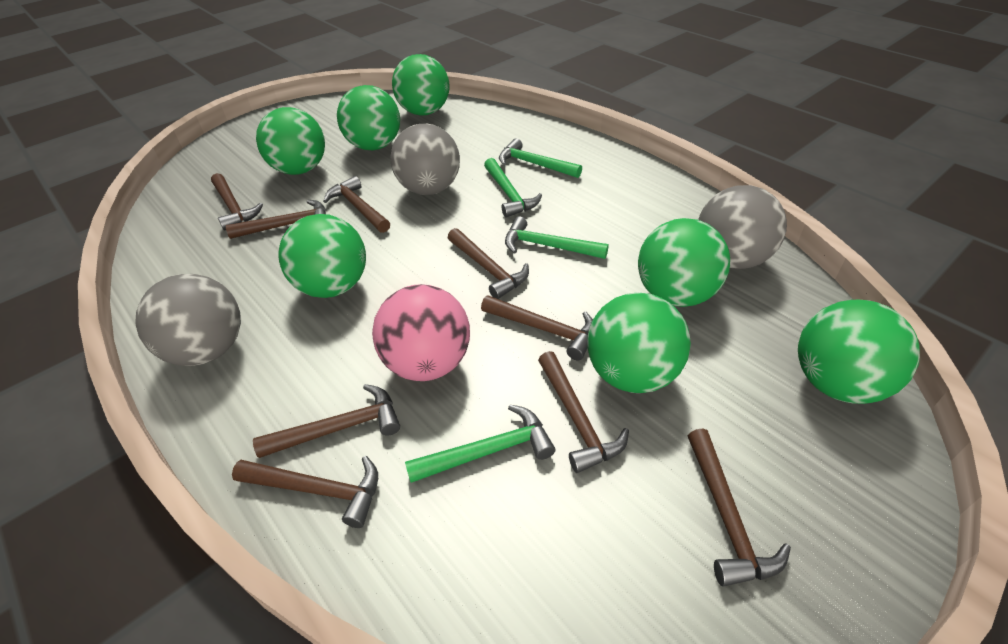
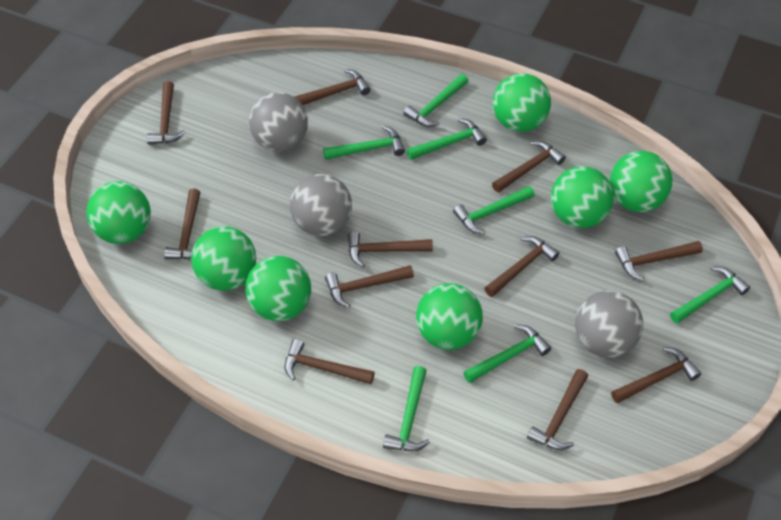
brown hammer: 9 -> 11
green hammer: 4 -> 7
pink ball: 1 -> 0

